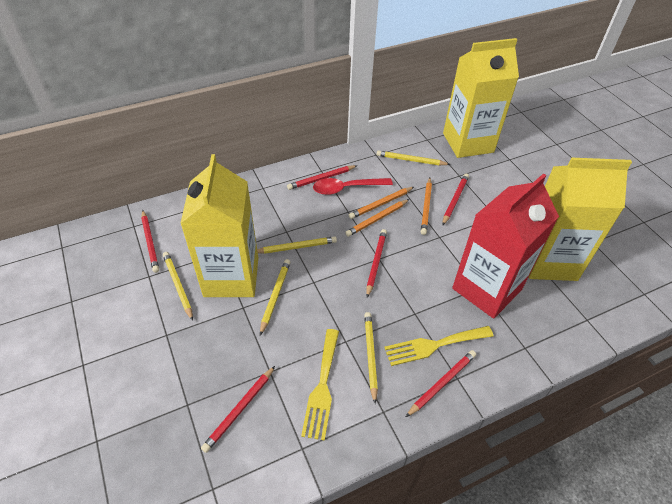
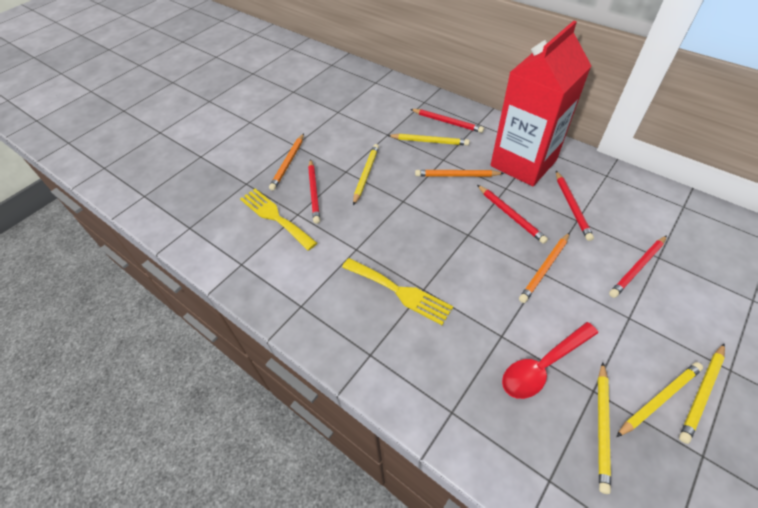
red pencil: 6 -> 5
yellow carton: 3 -> 0

